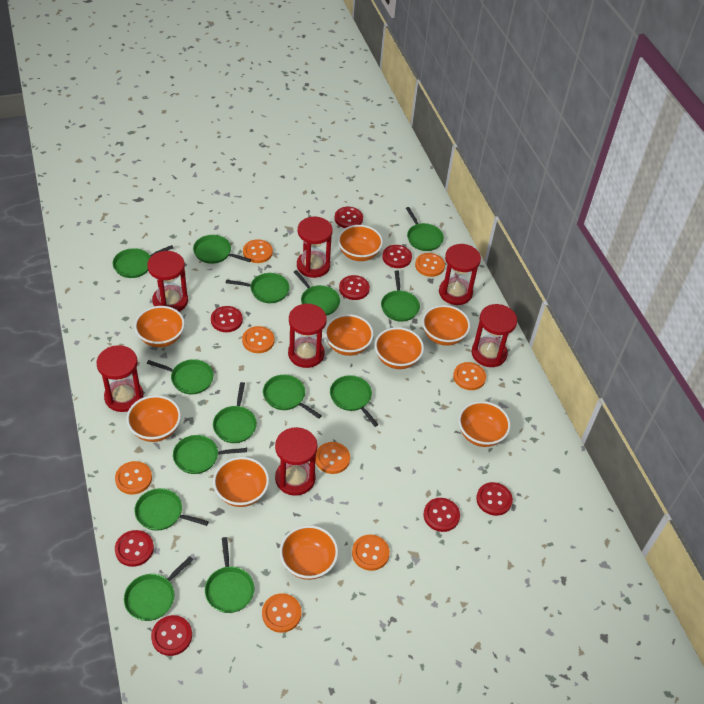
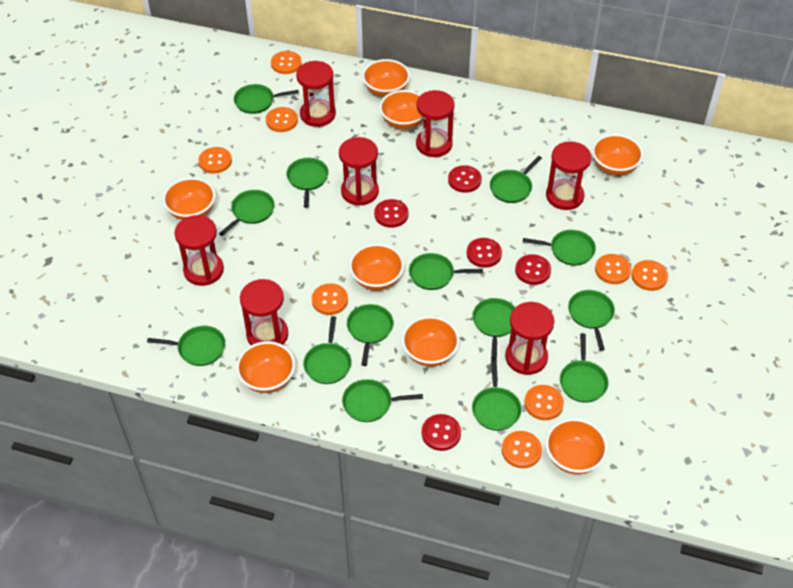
orange bowl: 9 -> 8
red button: 8 -> 5

